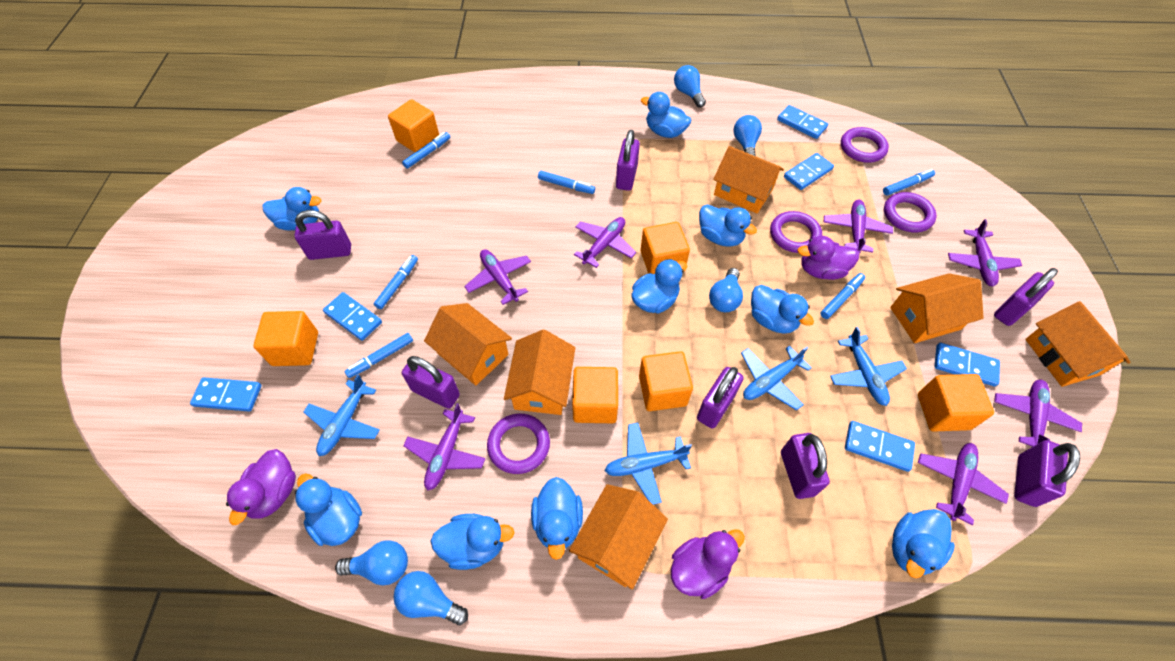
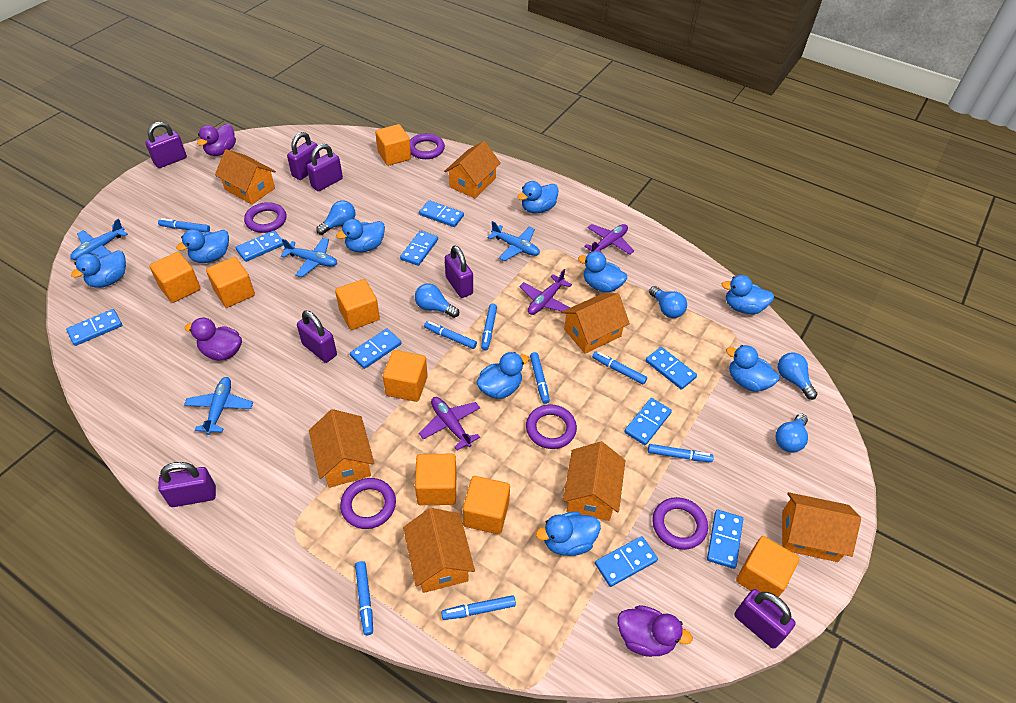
blue domino: 6 -> 9
blue marker: 6 -> 8
orange cube: 6 -> 8
orange house: 6 -> 7
purple plane: 7 -> 3
purple ring: 4 -> 5

